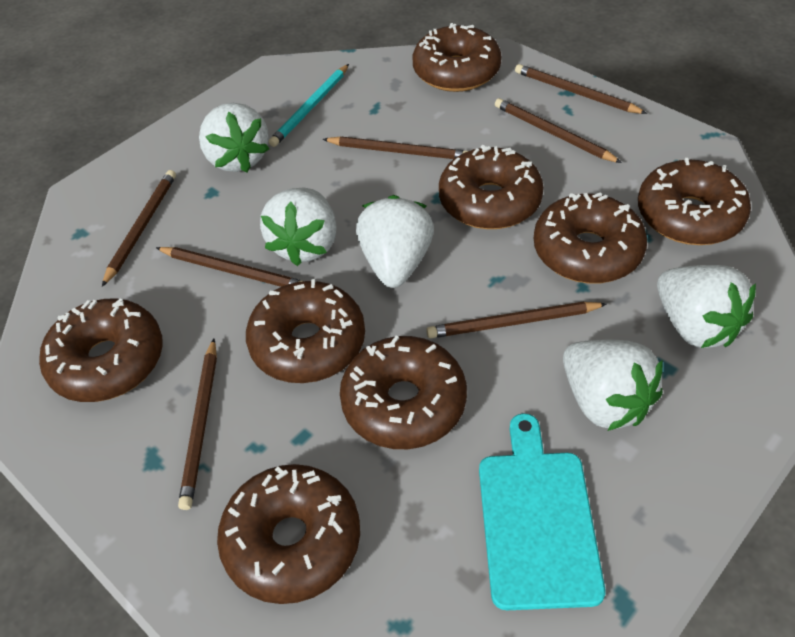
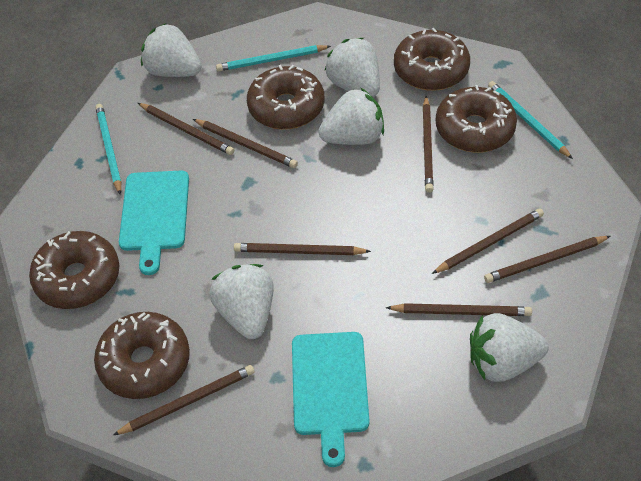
brown donut: 8 -> 5
brown pencil: 7 -> 8
turquoise cutting board: 1 -> 2
turquoise pencil: 1 -> 3

